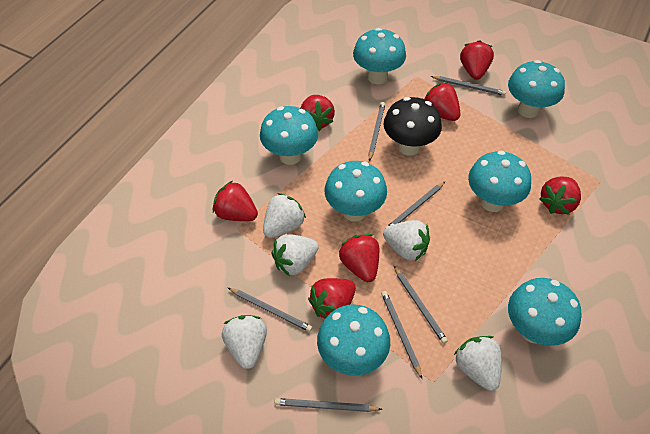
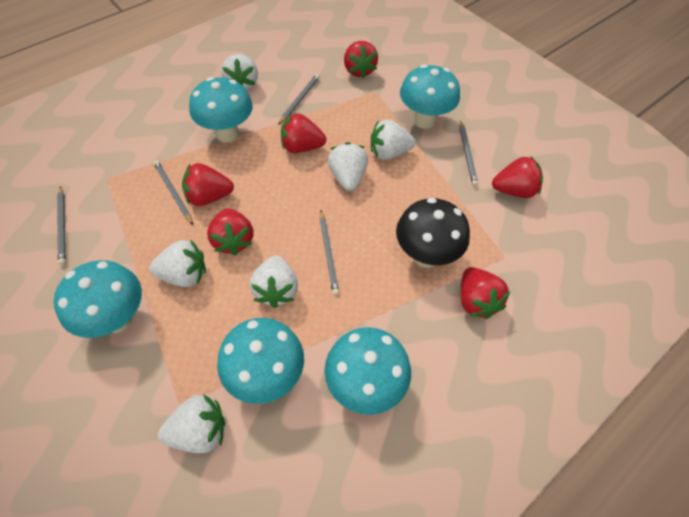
grey pencil: 7 -> 5
red strawberry: 7 -> 6
turquoise mushroom: 7 -> 5
white strawberry: 5 -> 6

